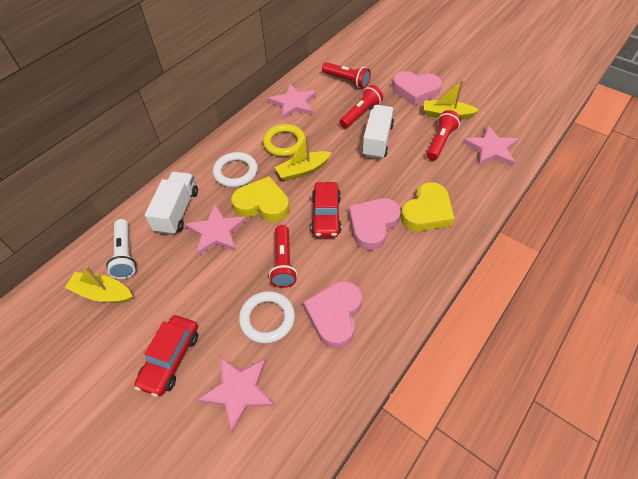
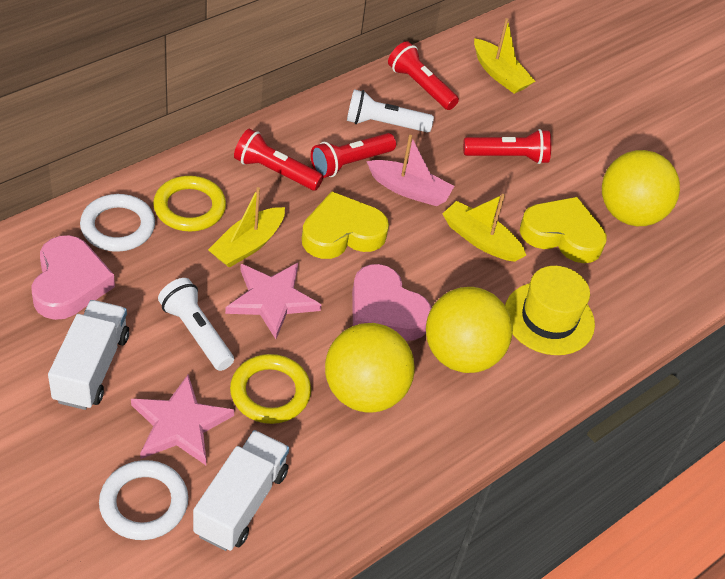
pink boat: 0 -> 1
pink heart: 3 -> 2
pink star: 4 -> 2
red car: 2 -> 0
white flashlight: 1 -> 2
yellow ball: 0 -> 3
yellow hat: 0 -> 1
yellow ring: 1 -> 2

